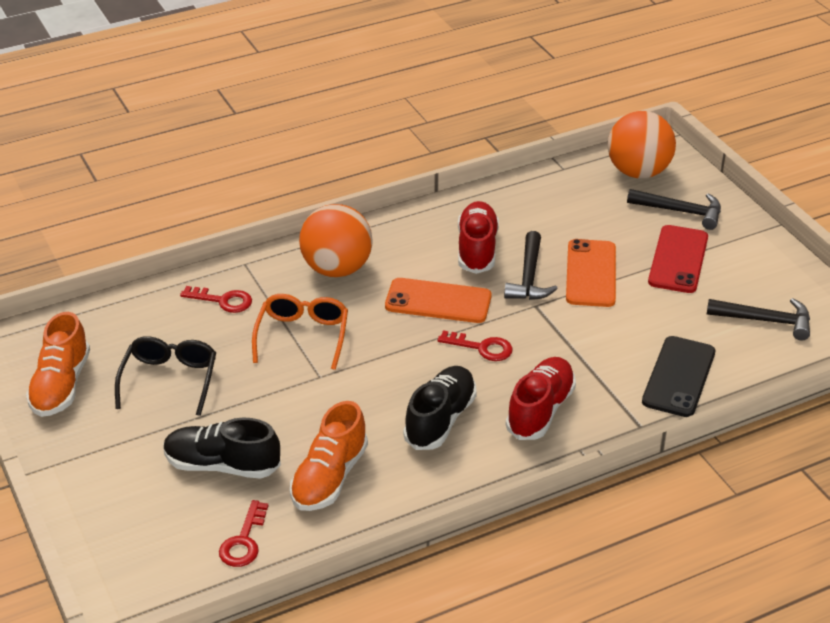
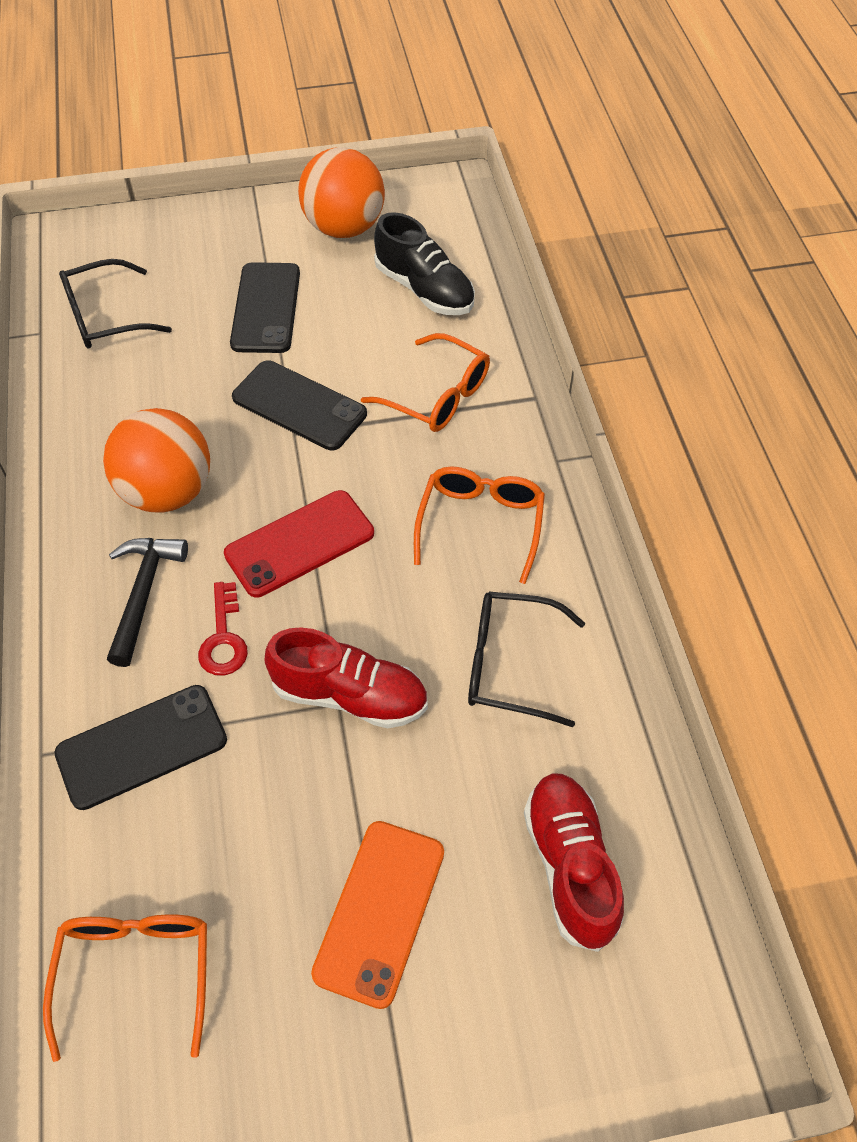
black glasses: 1 -> 2
black hammer: 3 -> 1
black phone: 1 -> 3
black shoe: 2 -> 1
orange glasses: 1 -> 3
orange phone: 2 -> 1
orange shoe: 2 -> 0
red key: 3 -> 1

